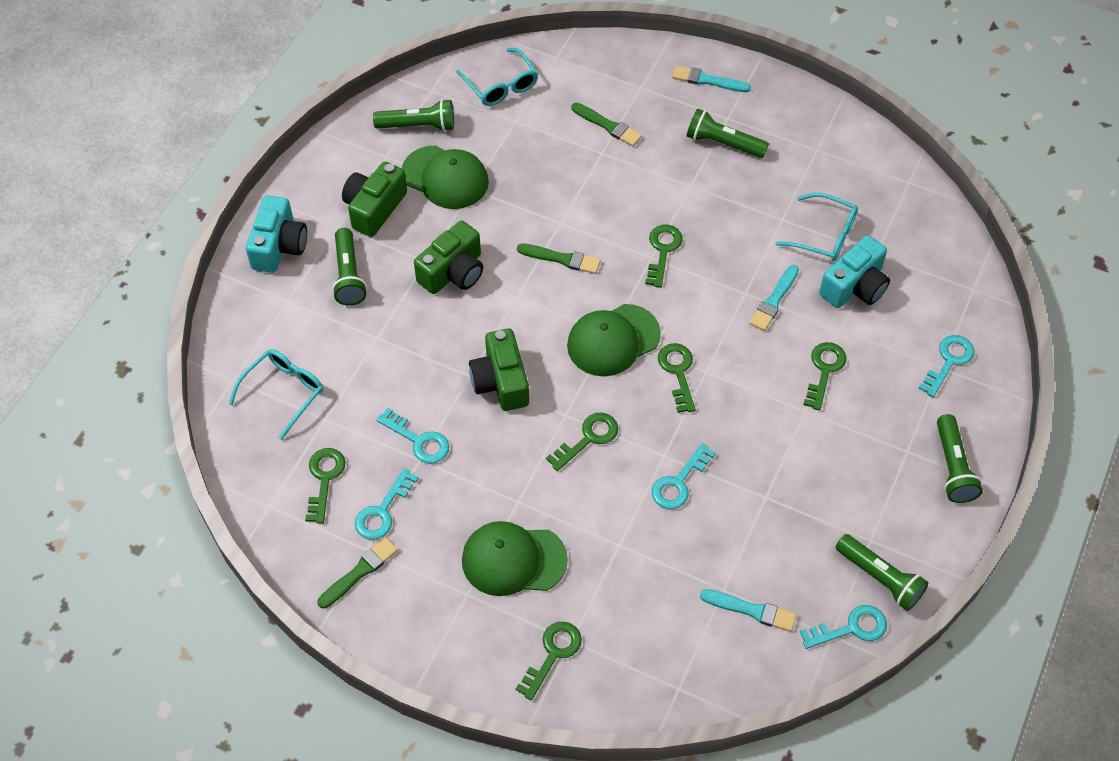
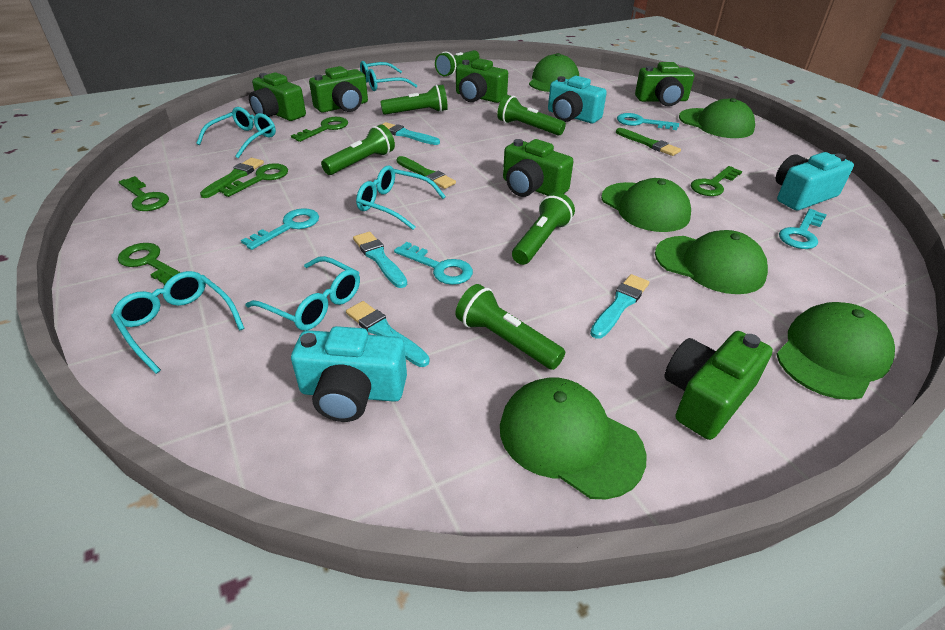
green camera: 3 -> 6
green cap: 3 -> 6
green flashlight: 5 -> 6
green key: 6 -> 5
turquoise brush: 3 -> 4
turquoise camera: 2 -> 3
turquoise glasses: 3 -> 5
turquoise key: 5 -> 4

